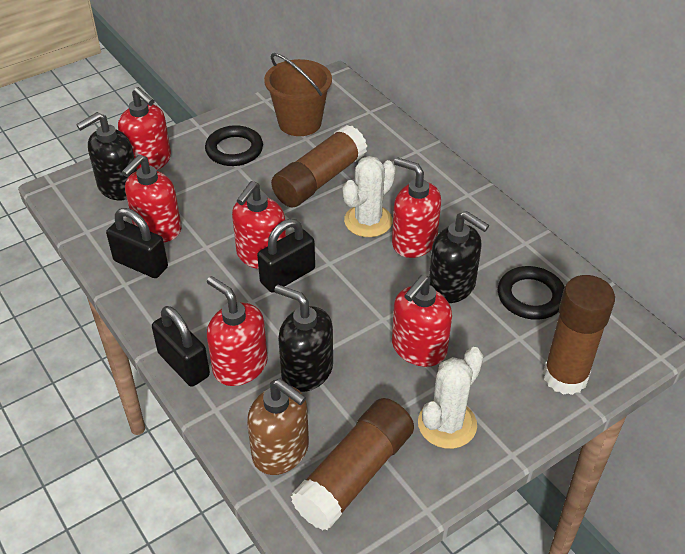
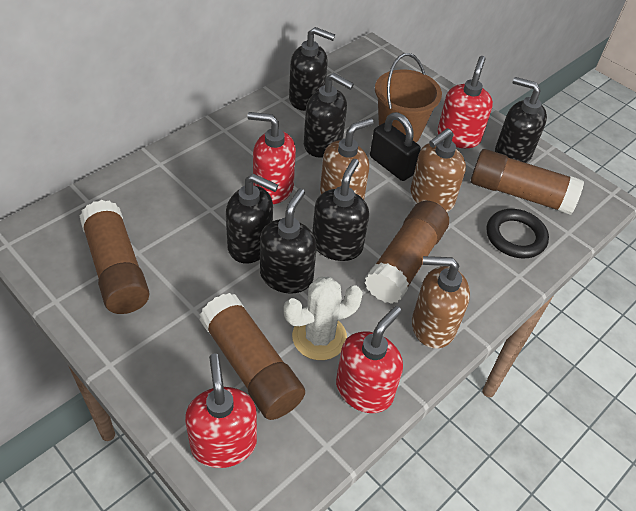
black padlock: 3 -> 1
black ring: 2 -> 1
black soap dispenser: 3 -> 6
brown glue stick: 3 -> 4
brown soap dispenser: 1 -> 3
red soap dispenser: 6 -> 4
white cactus: 2 -> 1

